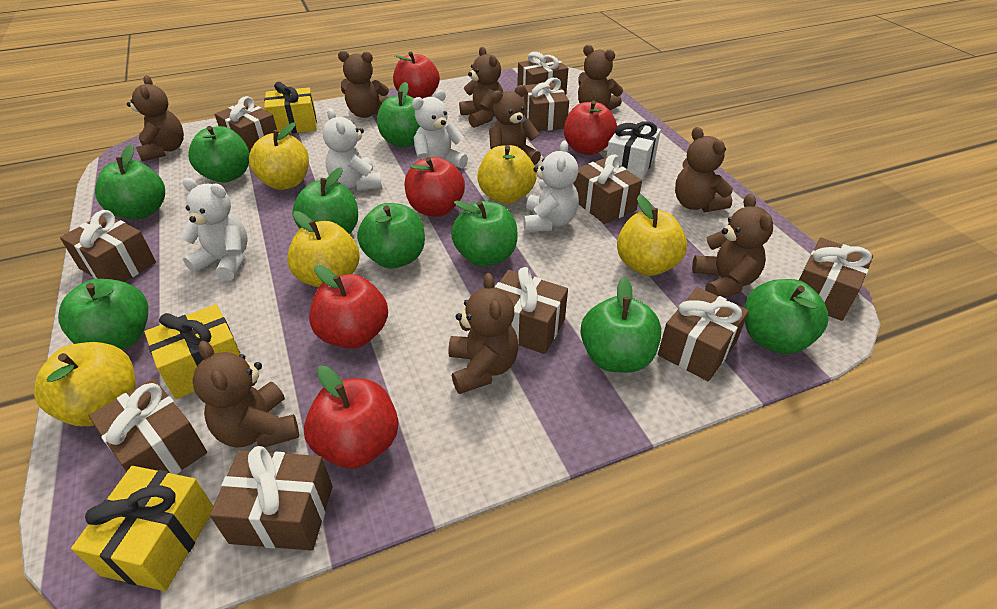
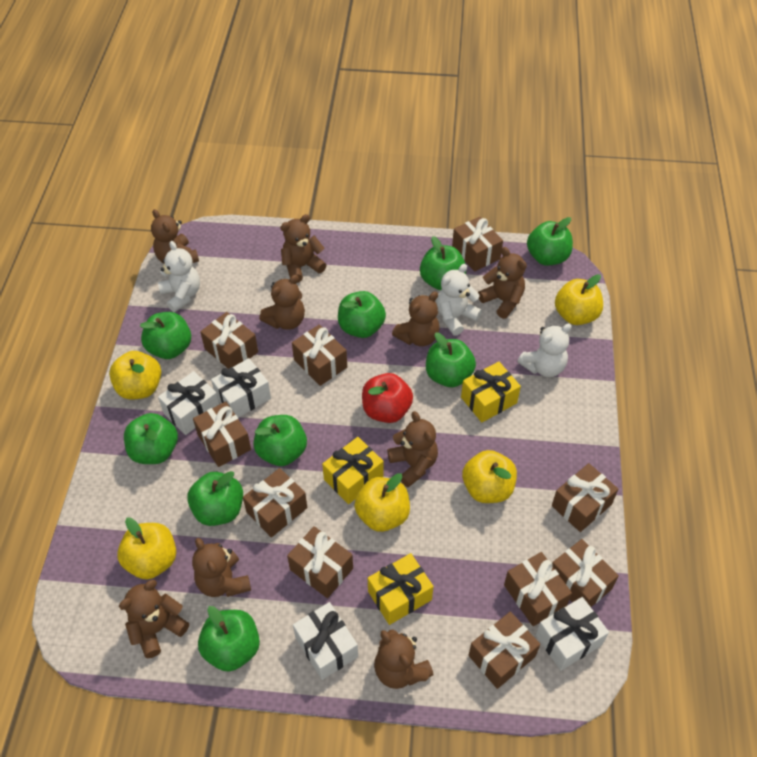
red apple: 5 -> 1
white gift: 1 -> 4
white teddy bear: 4 -> 3

